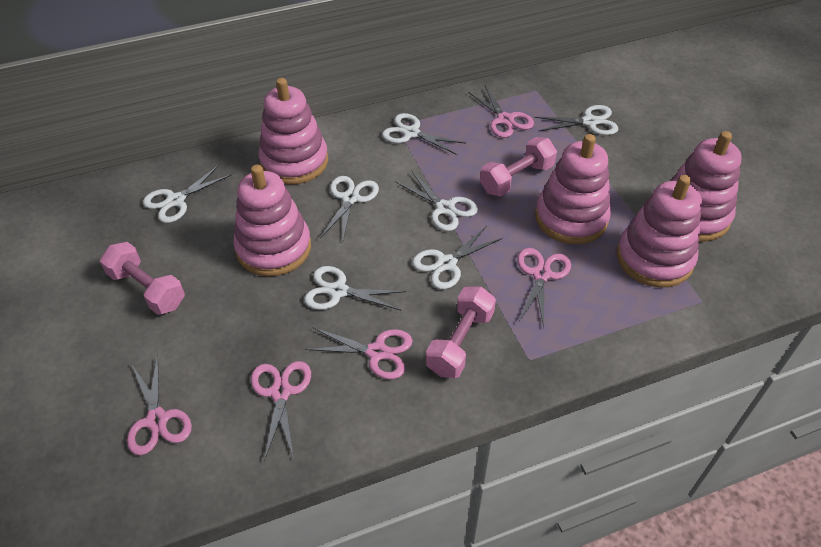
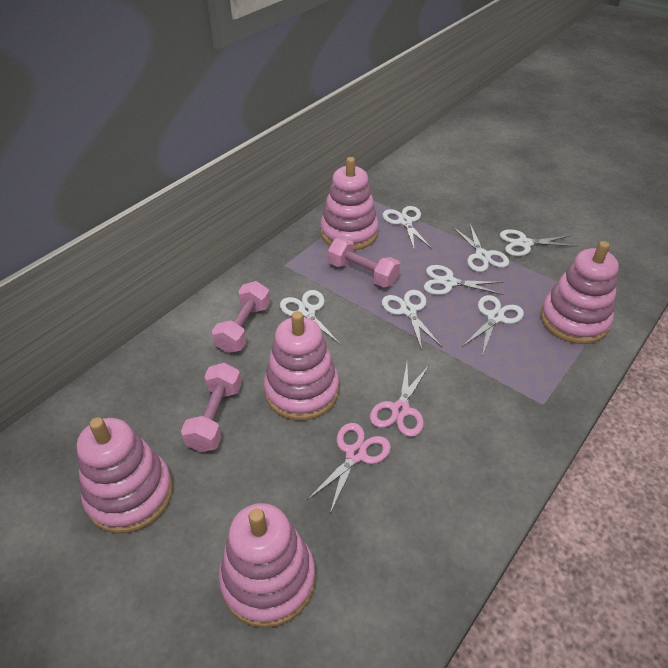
pink scissors: 5 -> 2

